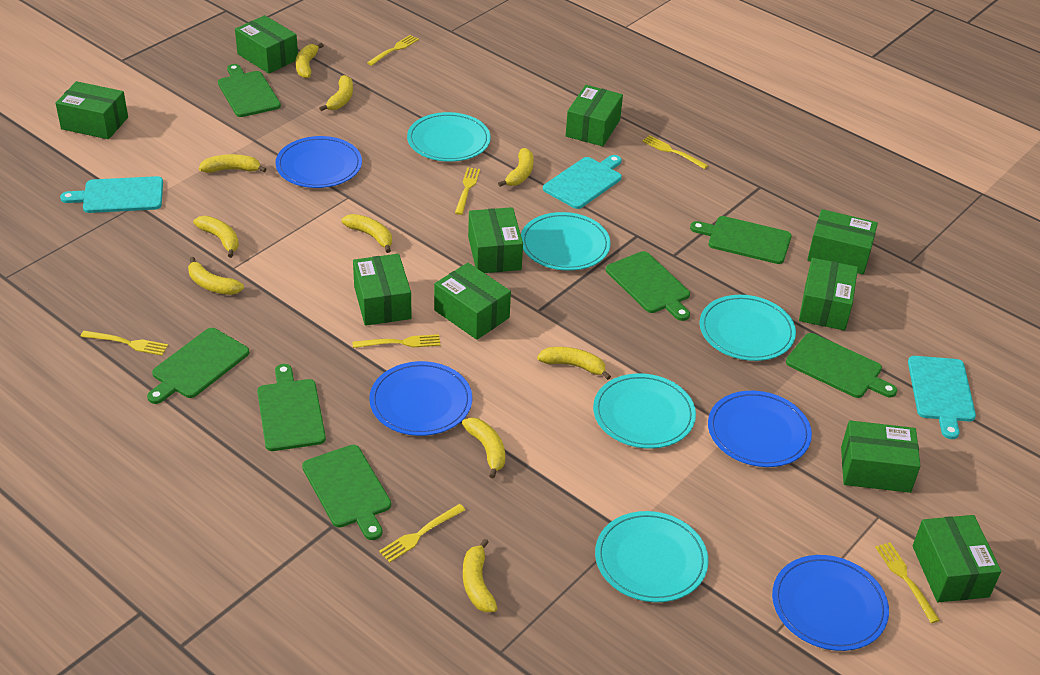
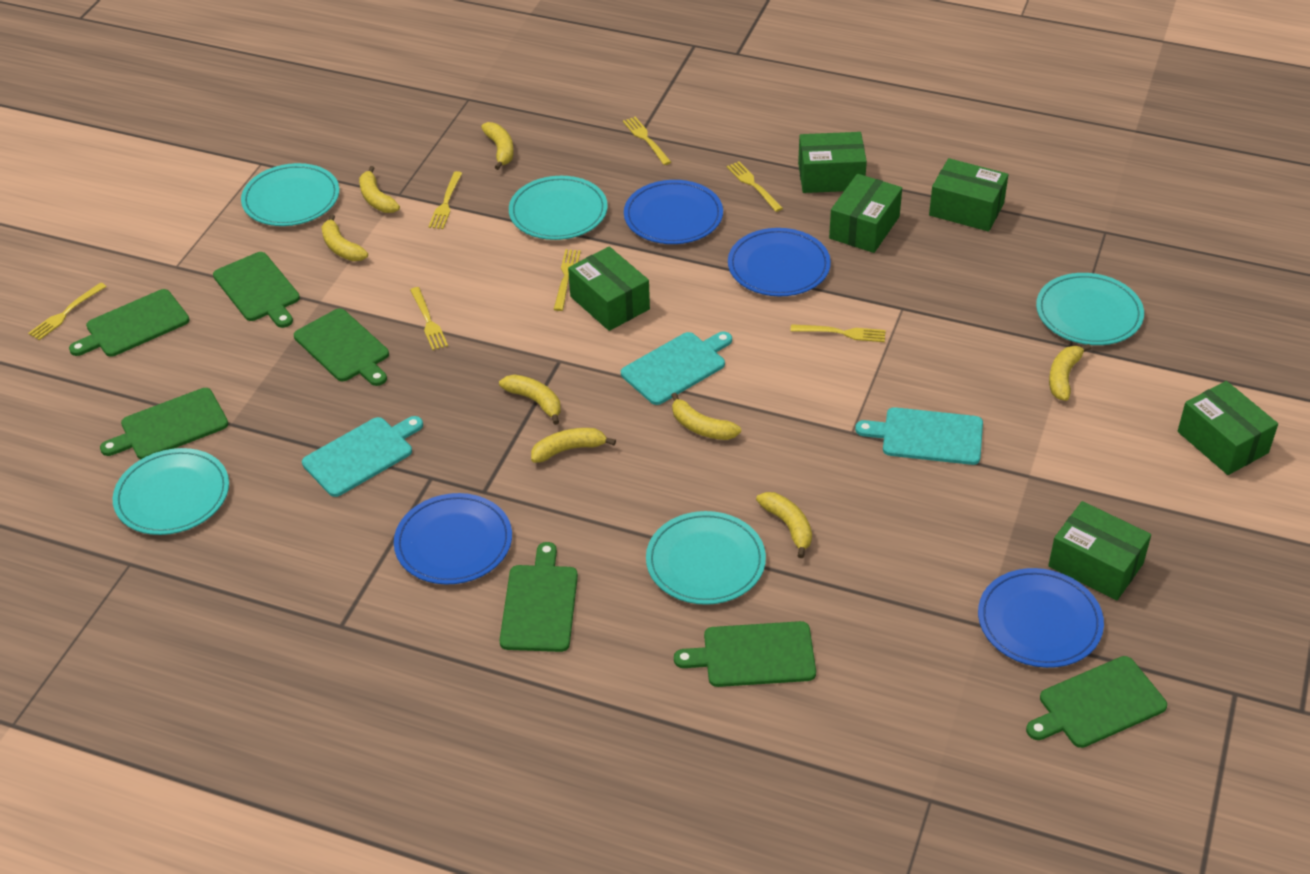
green box: 10 -> 6
yellow banana: 10 -> 8

